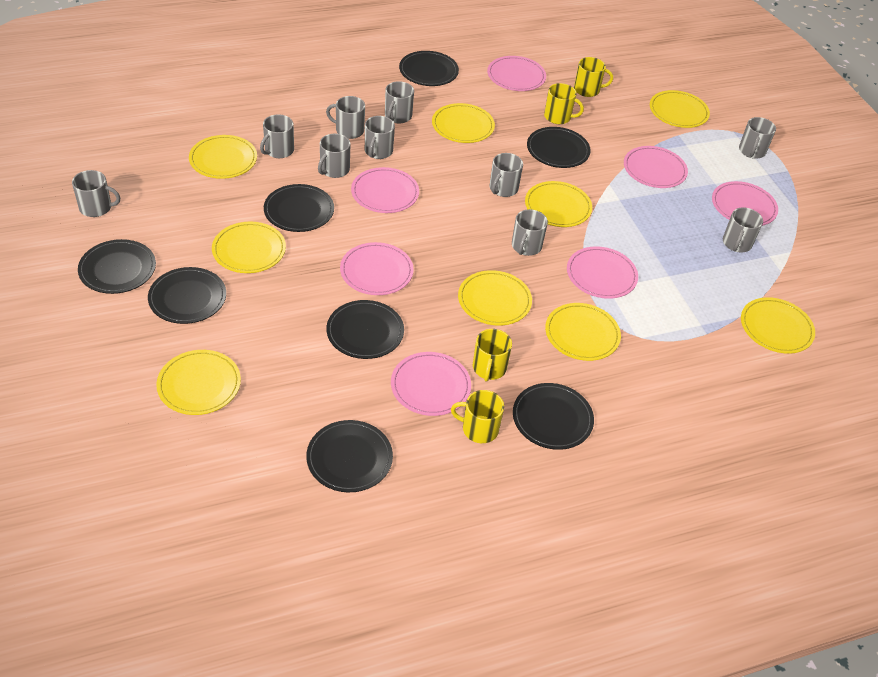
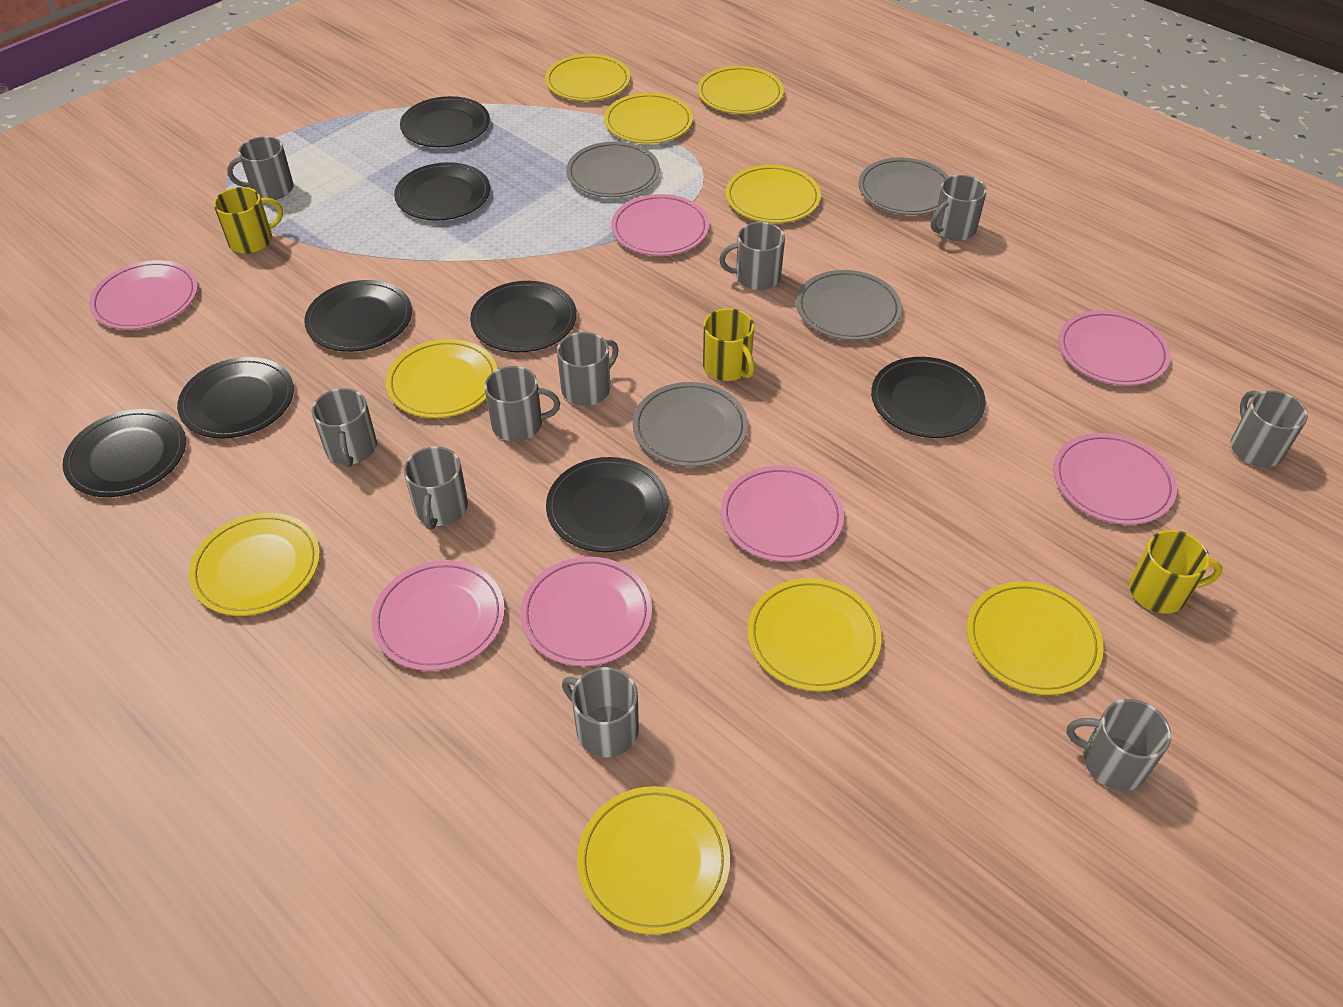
grey plate: 0 -> 4
yellow mug: 4 -> 3

